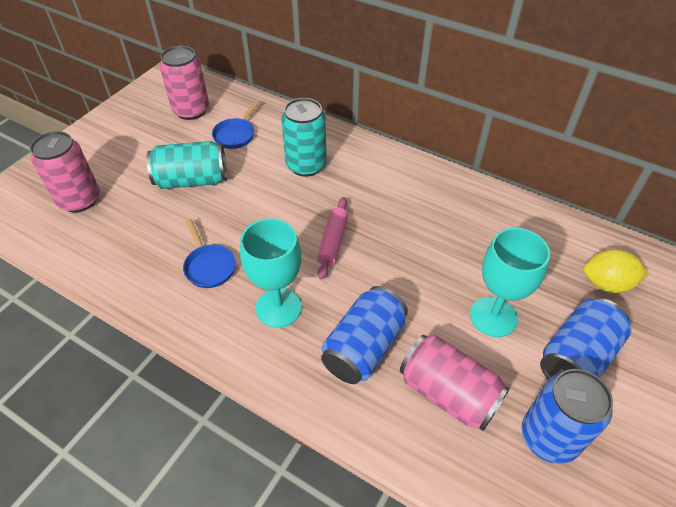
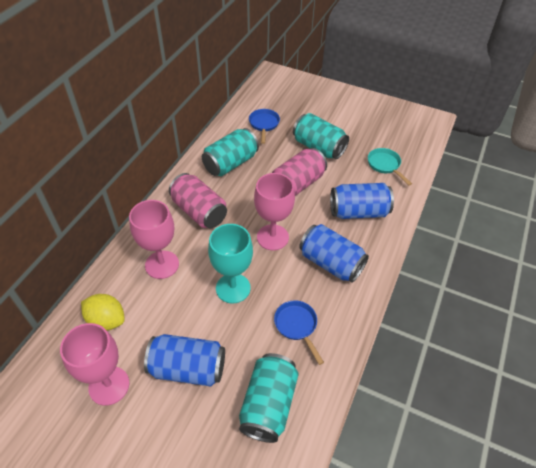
pink can: 3 -> 2
pink goblet: 0 -> 3
pink rolling pin: 1 -> 0
turquoise can: 2 -> 3
turquoise goblet: 2 -> 1
turquoise pan: 0 -> 1

